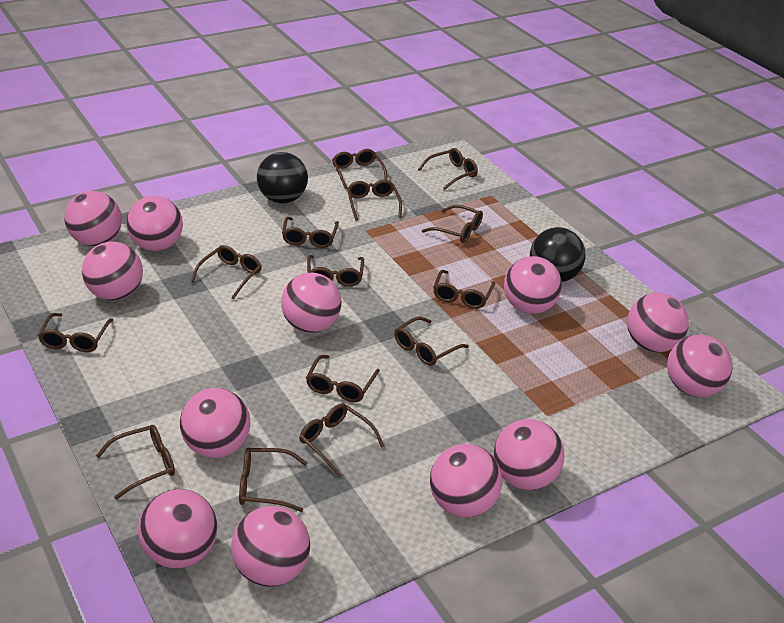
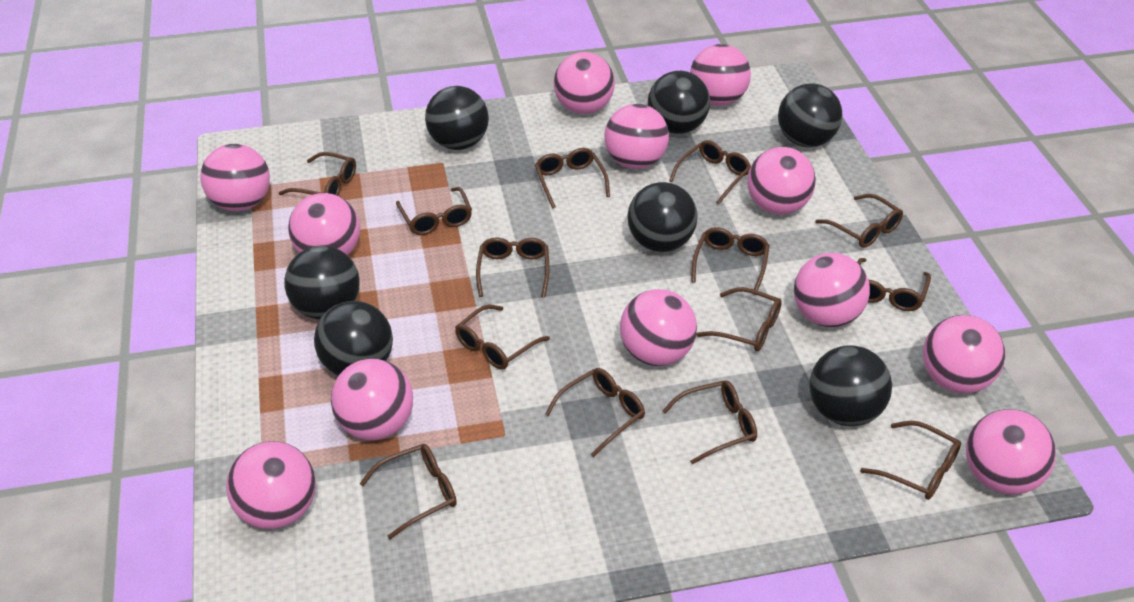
black ball: 2 -> 7

